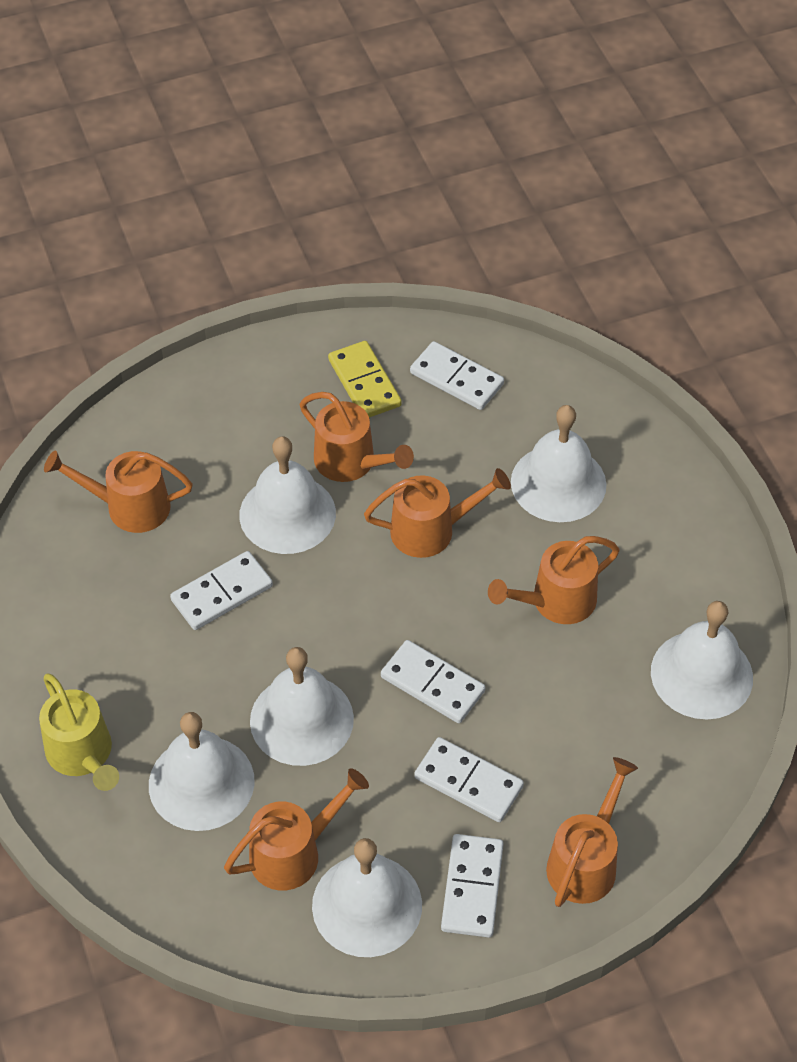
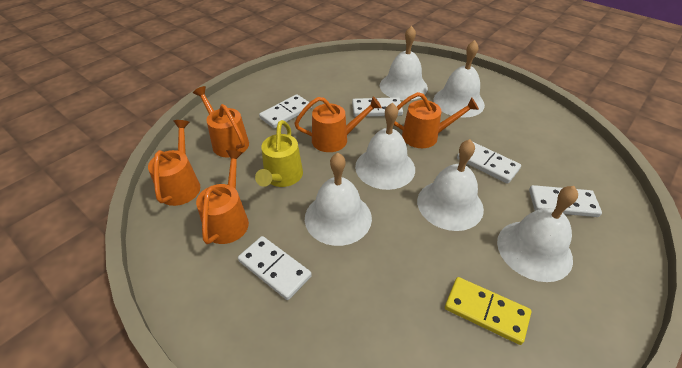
orange watering can: 6 -> 5

